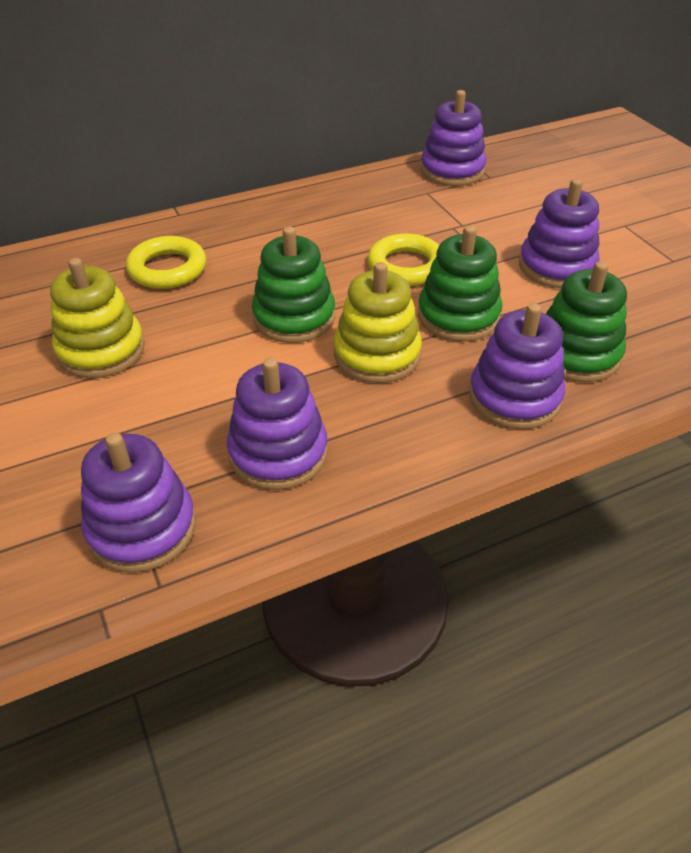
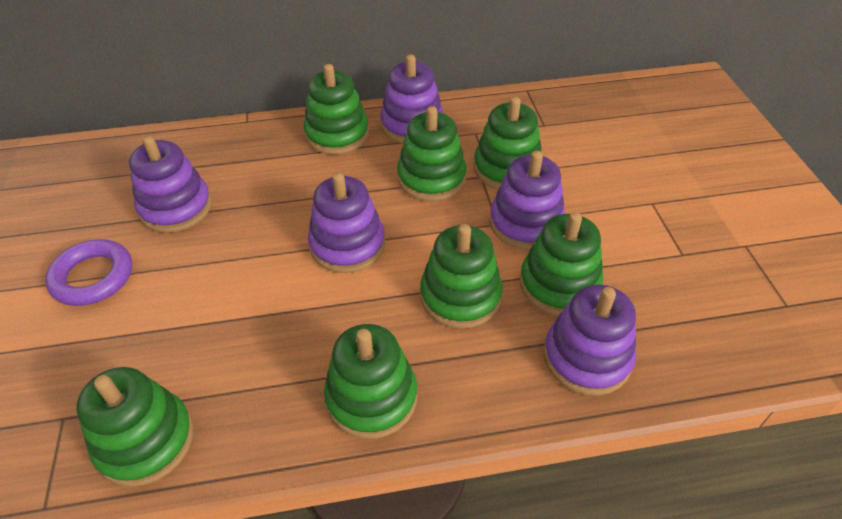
green stacking toy: 3 -> 7
purple ring: 0 -> 1
yellow ring: 2 -> 0
yellow stacking toy: 2 -> 0

